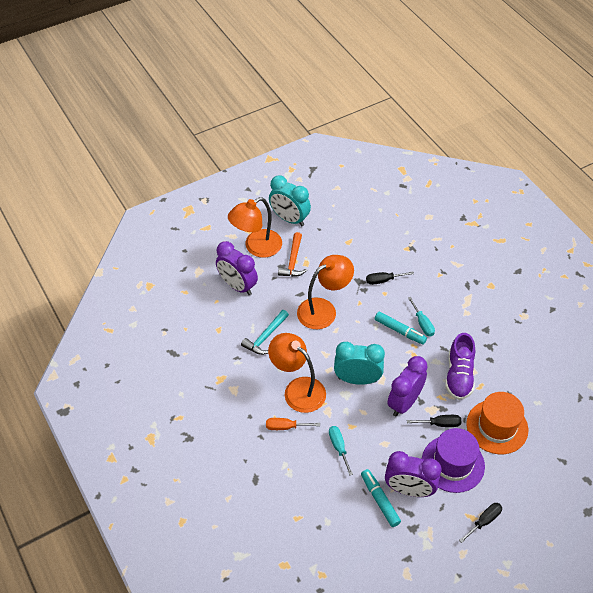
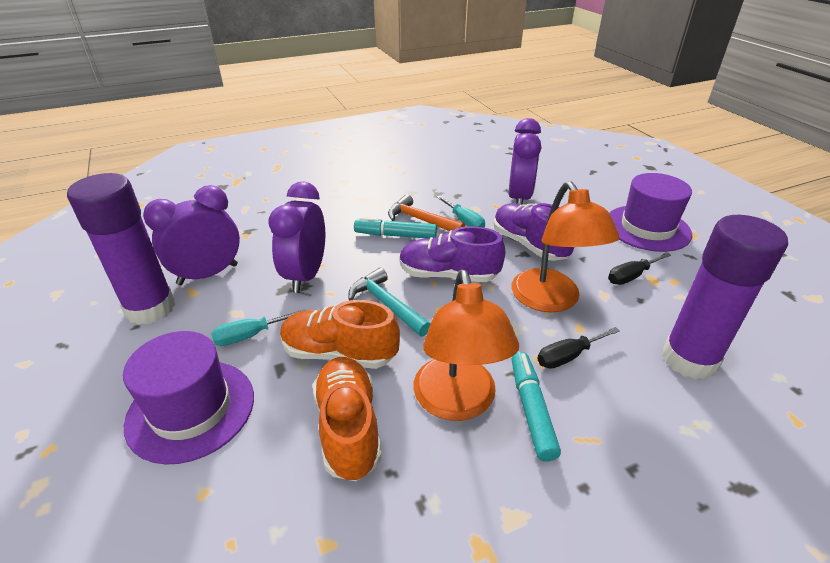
black screwdriver: 3 -> 2
orange hat: 1 -> 0
orange lamp: 3 -> 2
orange screwdriver: 1 -> 0
orange shoe: 0 -> 2
purple glue stick: 0 -> 2
purple hat: 1 -> 2
purple shoe: 1 -> 2
turquoise clock: 2 -> 0

